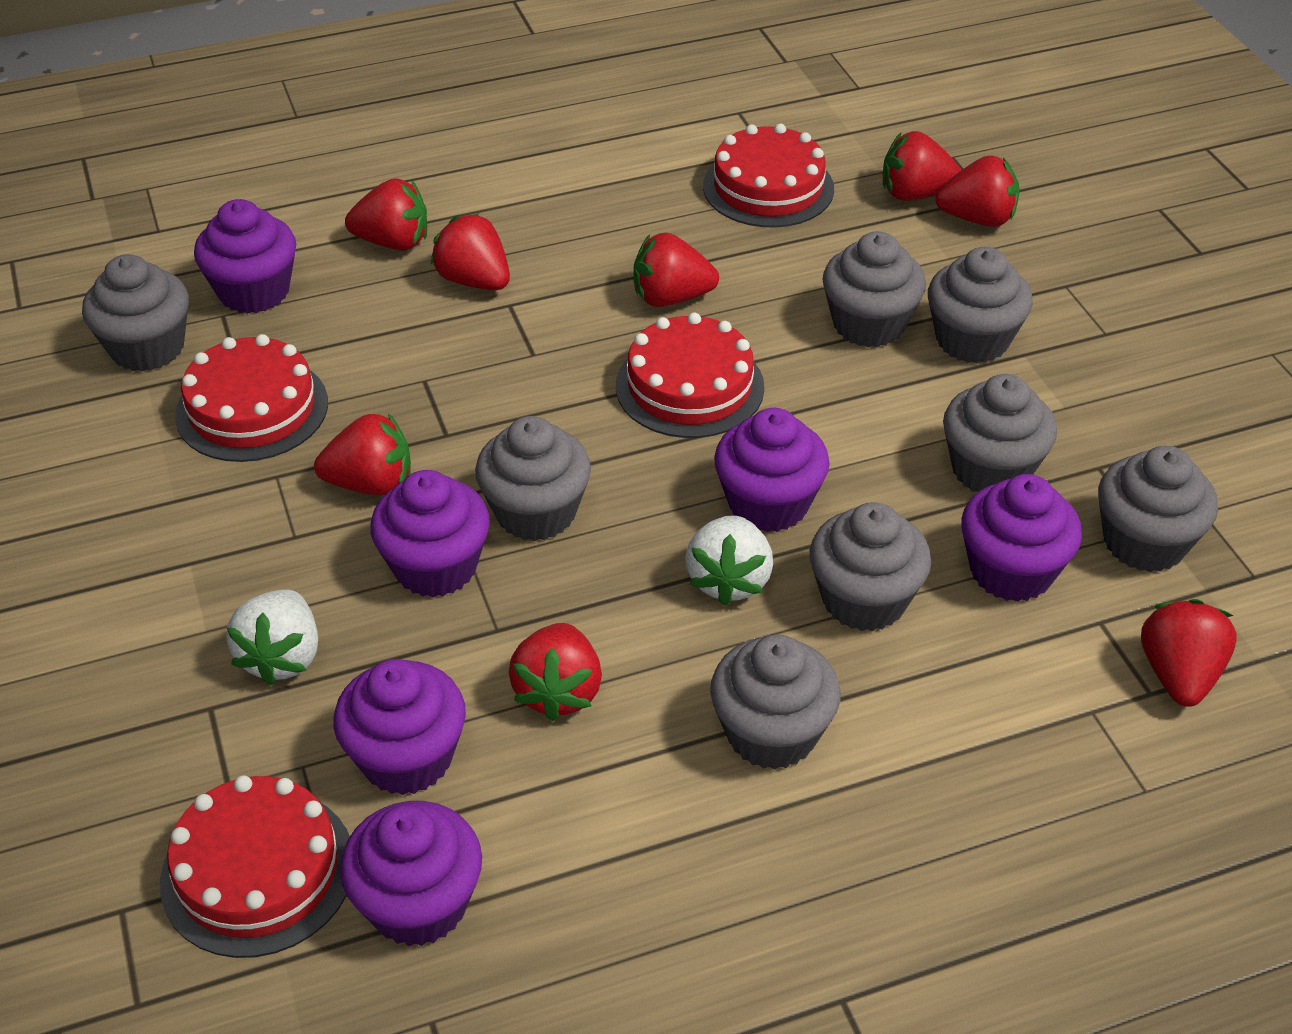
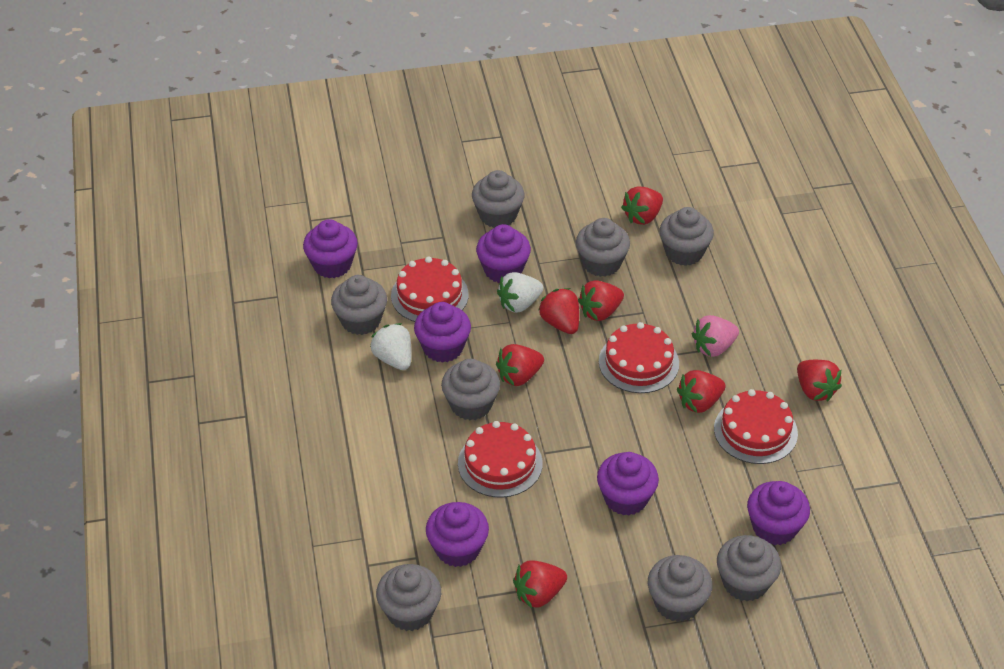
pink strawberry: 0 -> 1
red strawberry: 8 -> 7

